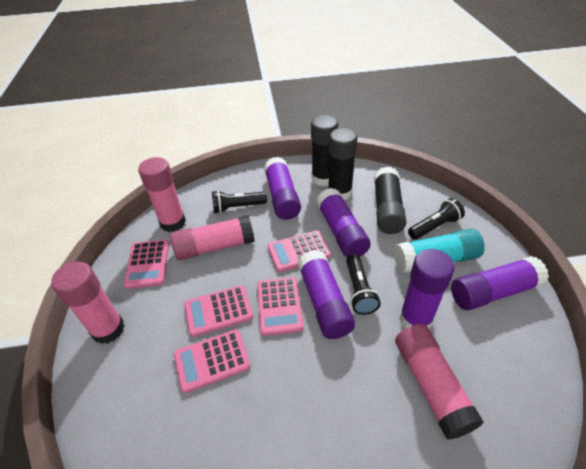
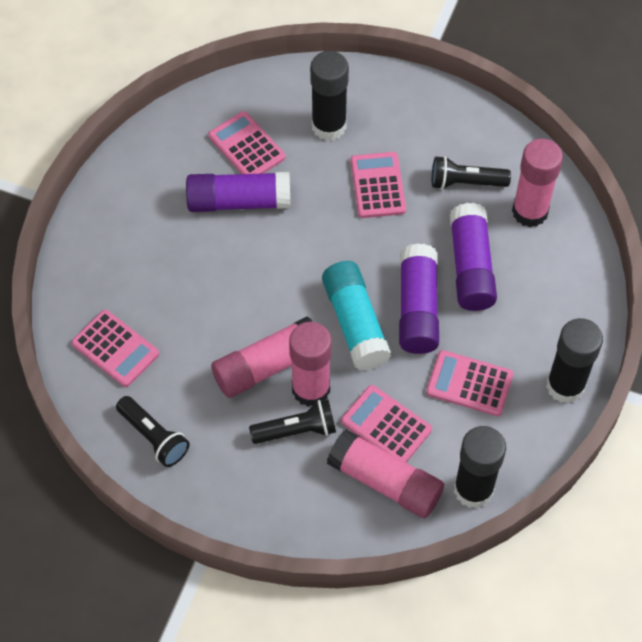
purple glue stick: 5 -> 3

